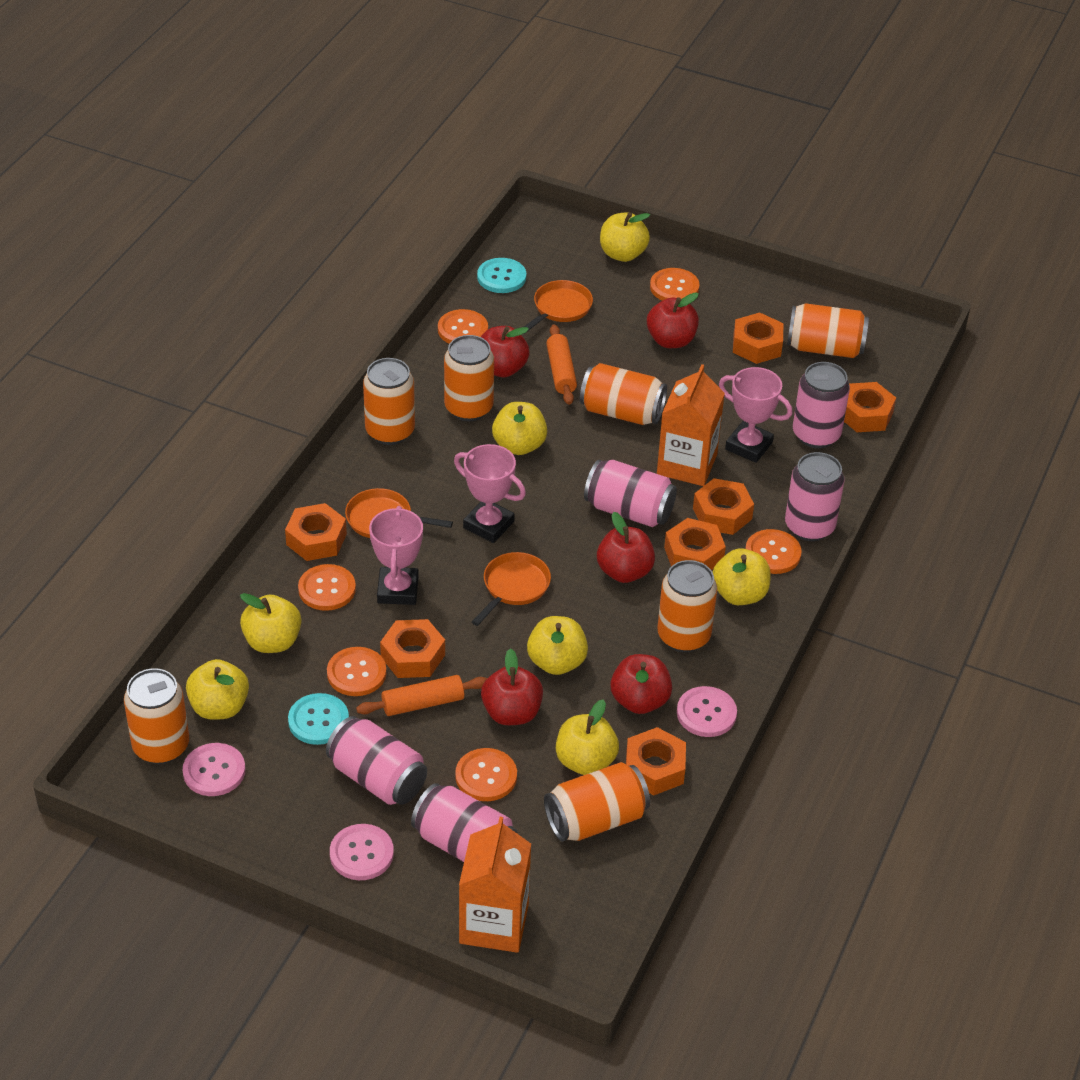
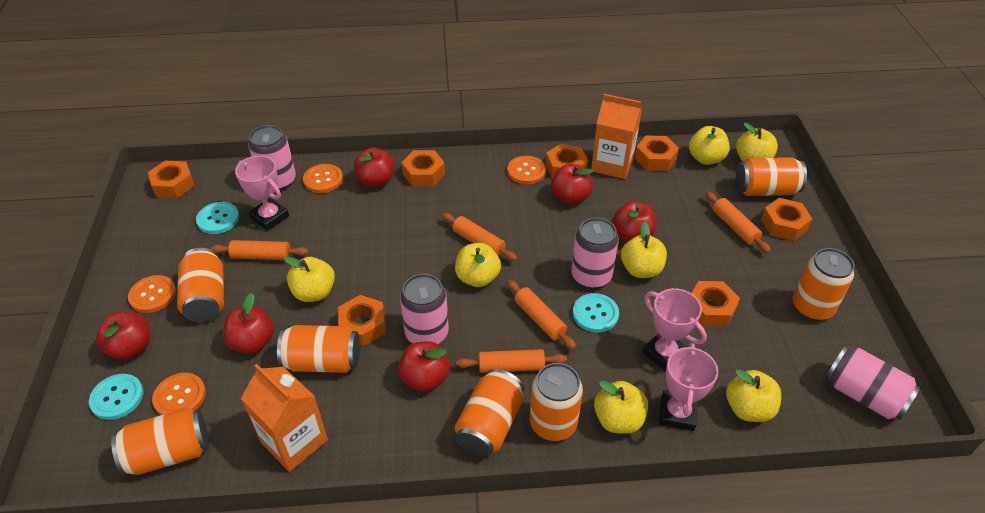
orange button: 6 -> 4
orange pan: 3 -> 0
orange rolling pin: 2 -> 5
pink button: 3 -> 0
pink can: 5 -> 4
red apple: 5 -> 6
turquoise button: 2 -> 3

